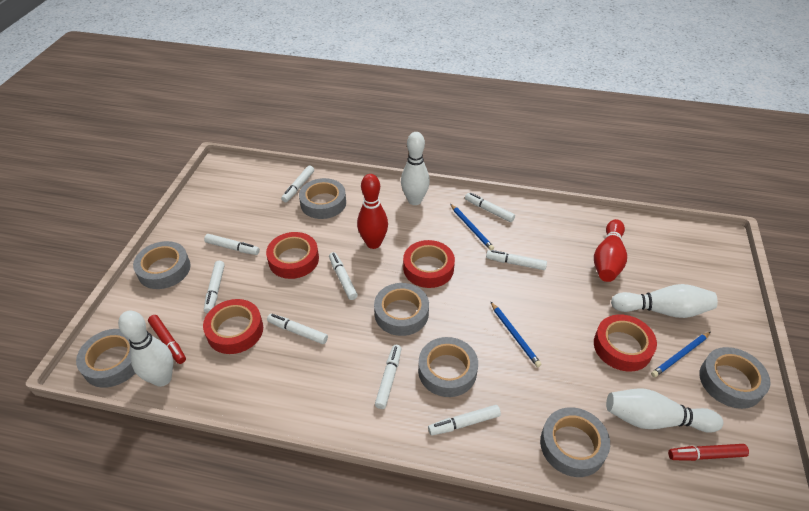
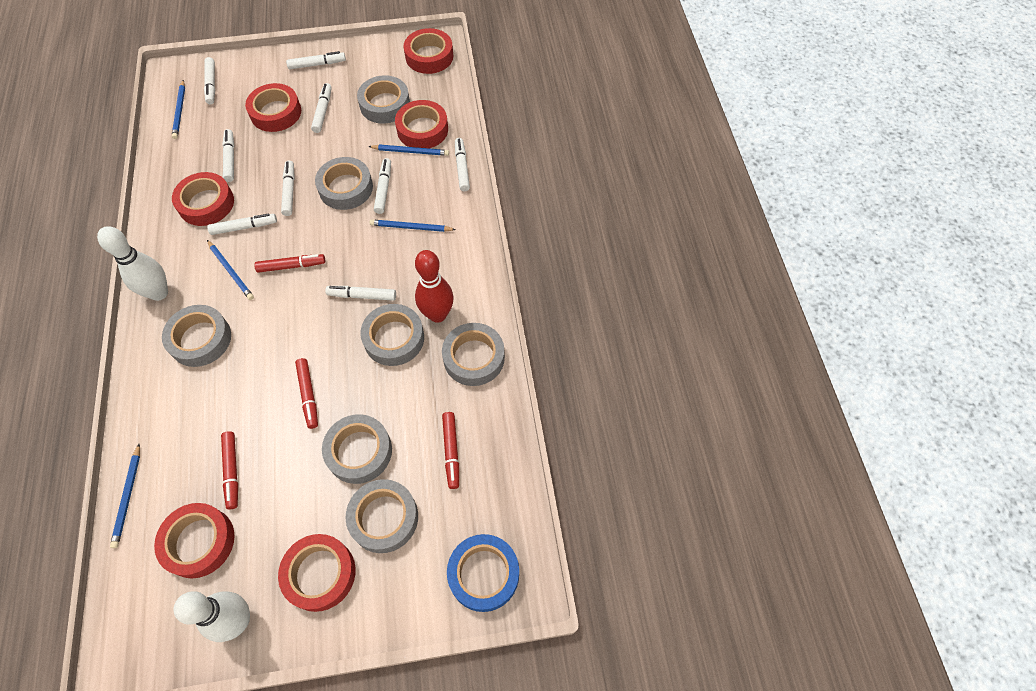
blue pencil: 3 -> 5
blue tape: 0 -> 1
red bowling pin: 2 -> 1
red marker: 2 -> 4
red tape: 4 -> 6
white bowling pin: 4 -> 2

